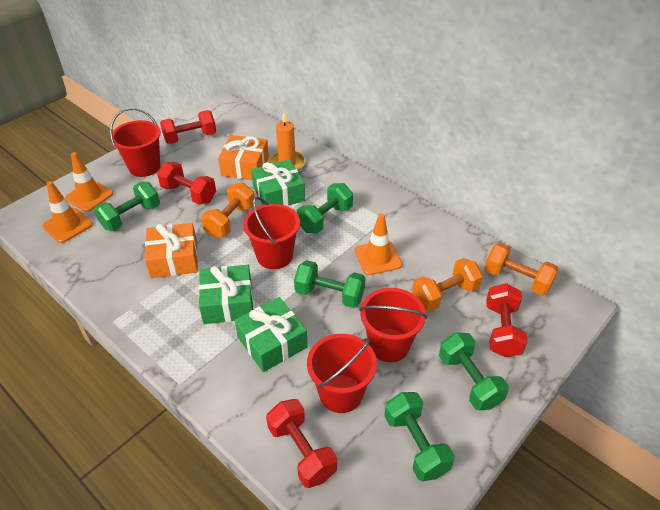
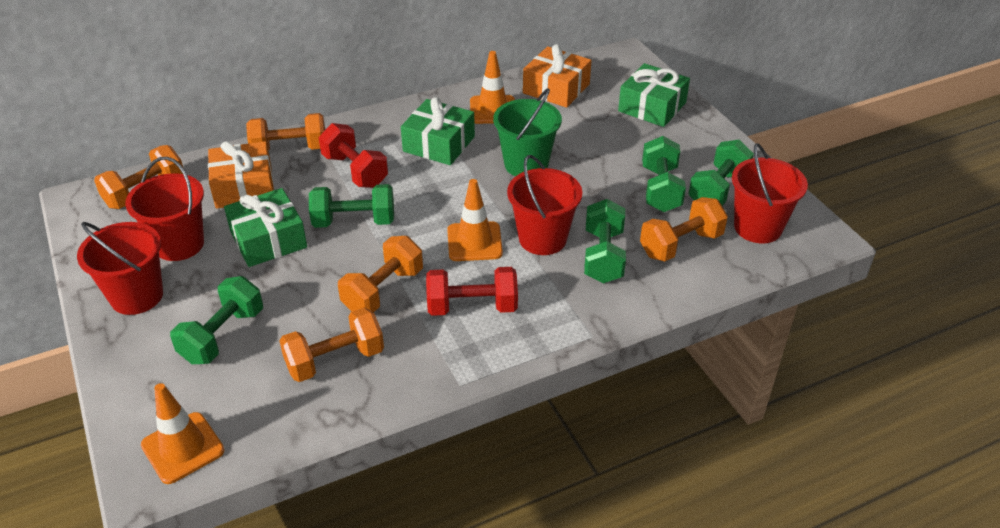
green bucket: 0 -> 1
orange candle: 1 -> 0
orange dumbbell: 3 -> 5
red dumbbell: 4 -> 2

